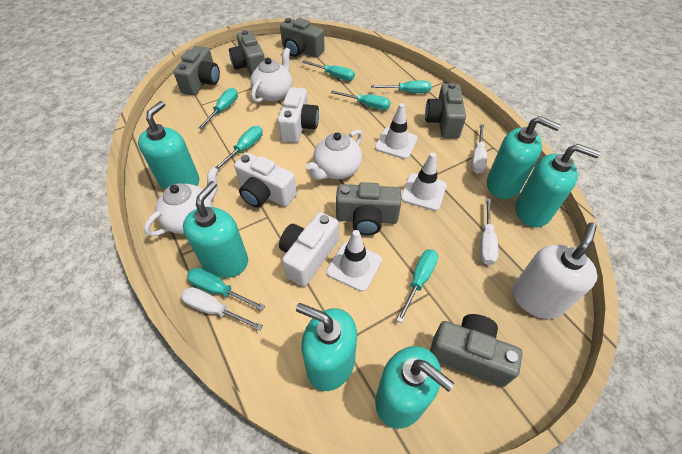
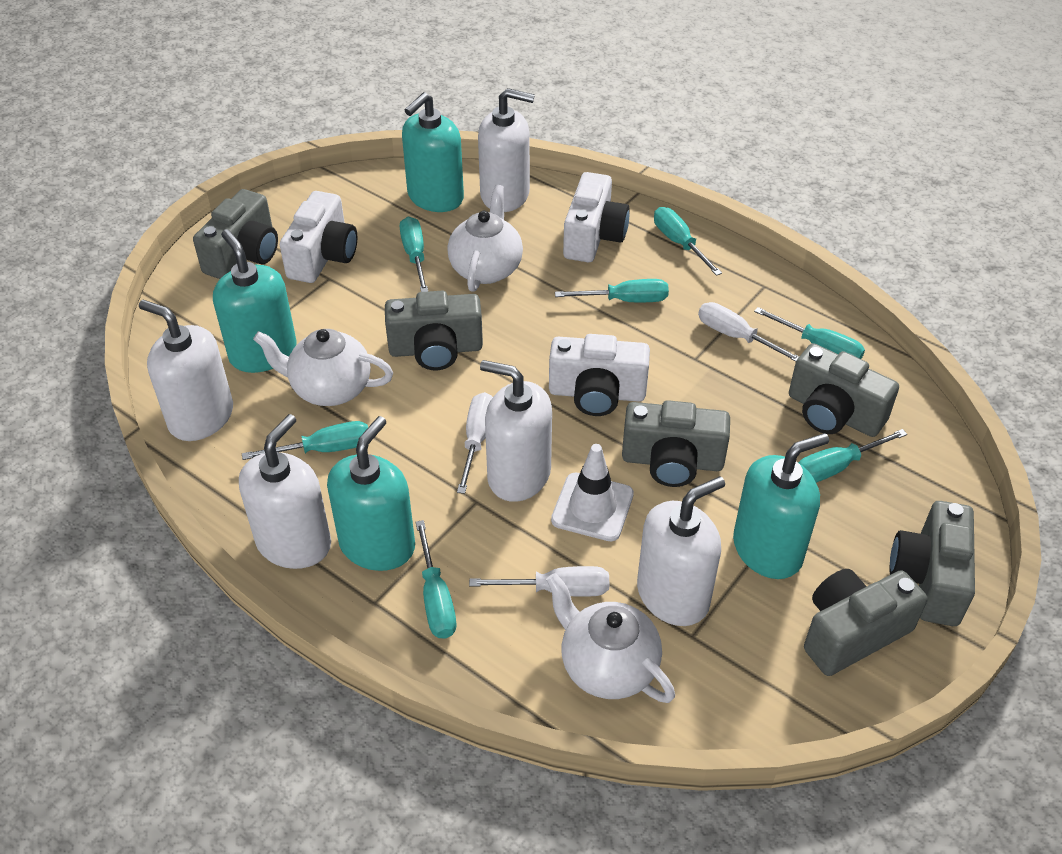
turquoise soap dispenser: 6 -> 4
white soap dispenser: 1 -> 5
white traffic cone: 3 -> 1

